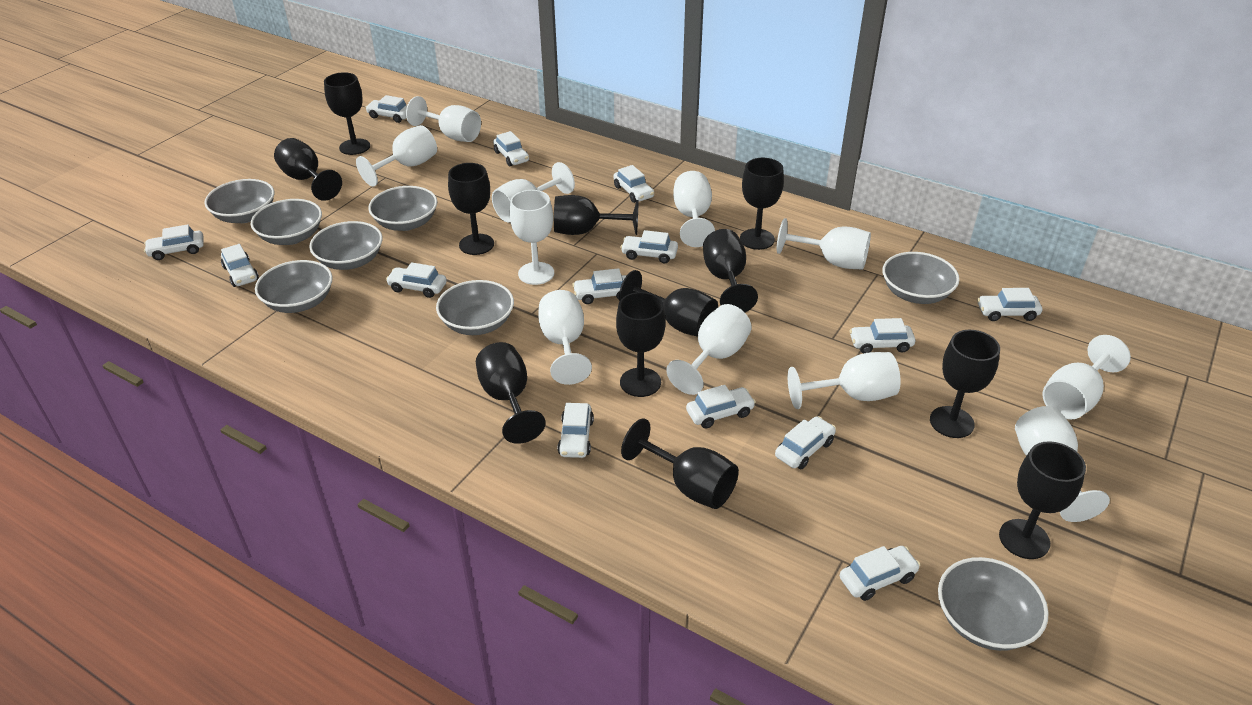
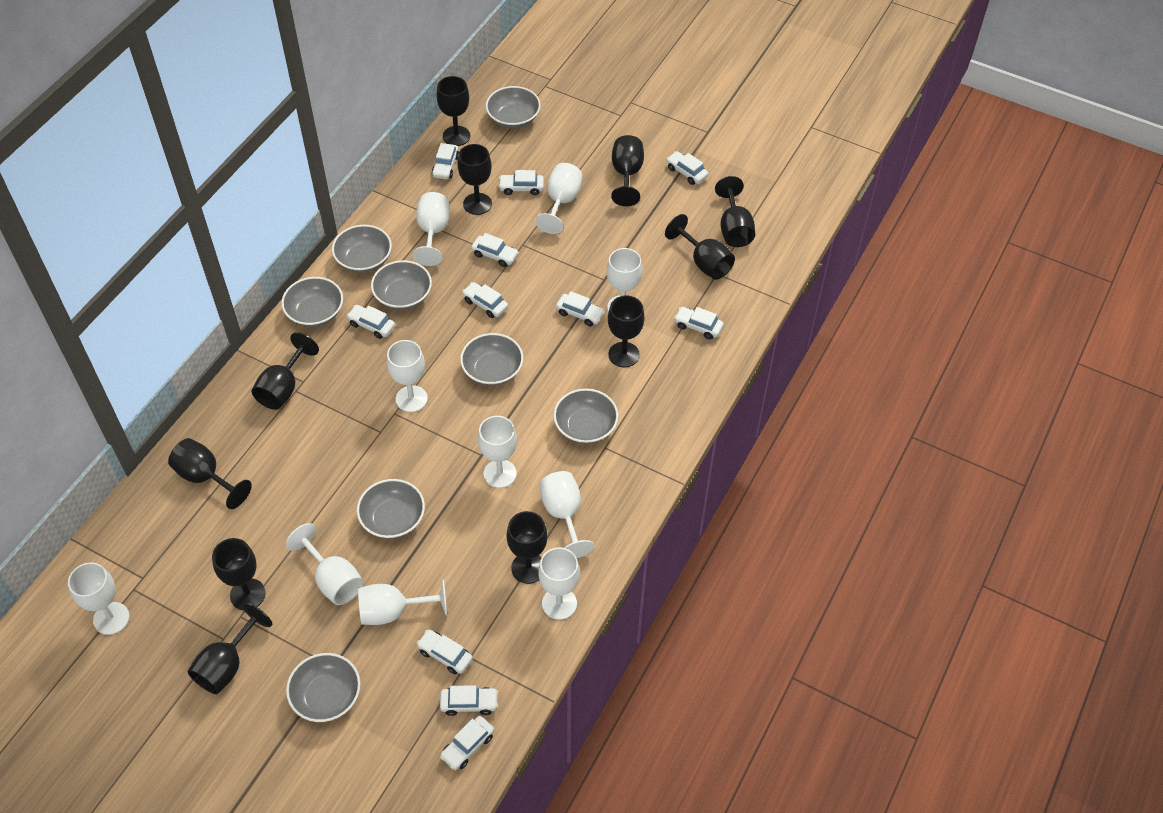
black goblet: 12 -> 11
white car: 14 -> 11
white goblet: 11 -> 10

